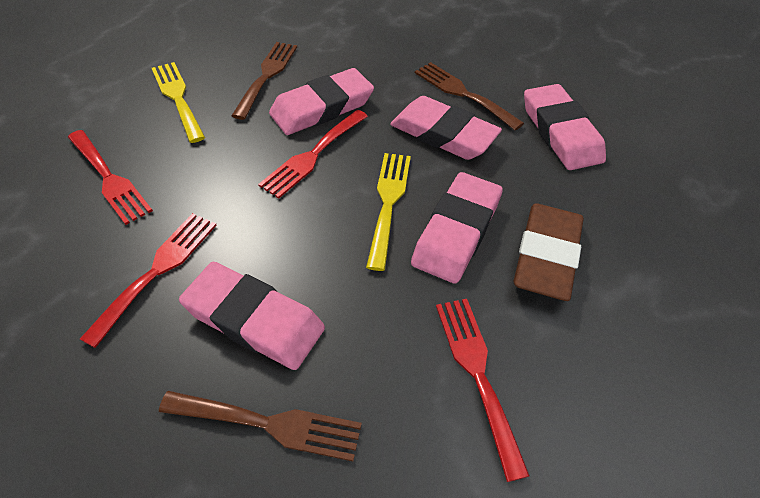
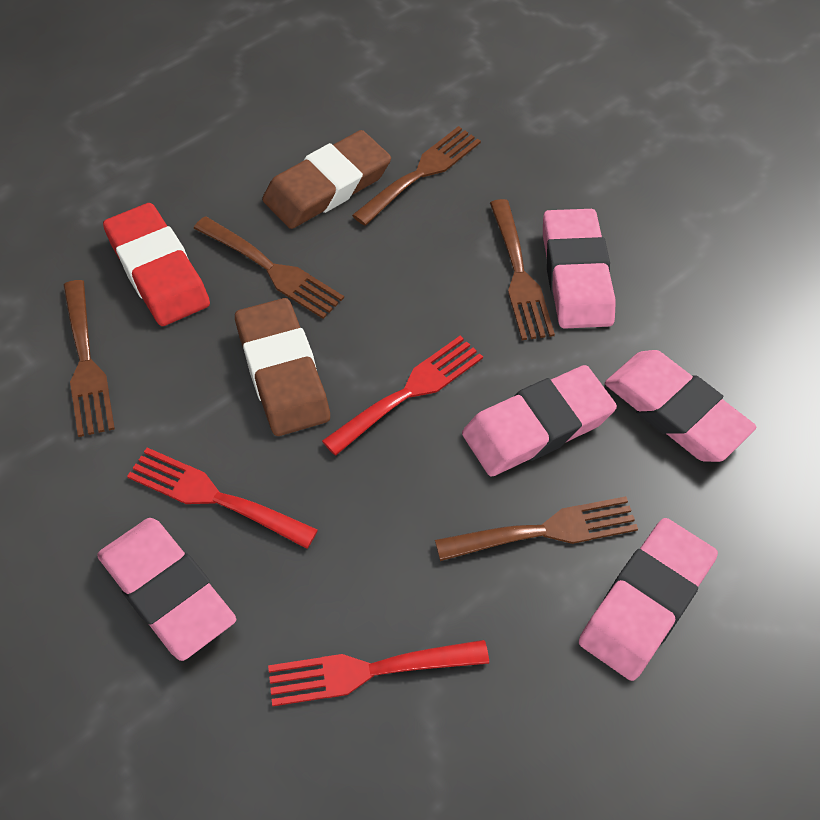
brown eraser: 1 -> 2
brown fork: 3 -> 5
red eraser: 0 -> 1
red fork: 4 -> 3
yellow fork: 2 -> 0

